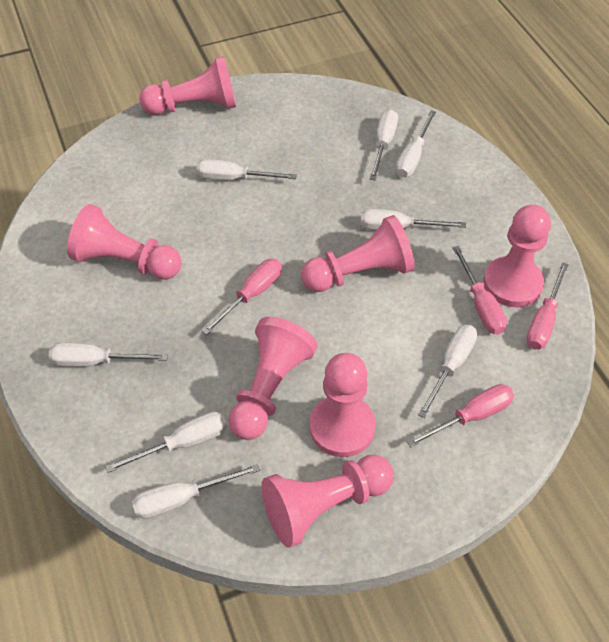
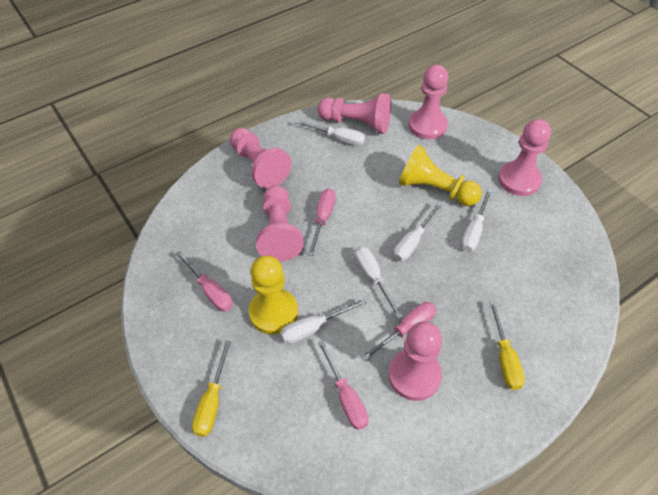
pink pawn: 7 -> 6
white screwdriver: 8 -> 5
yellow pawn: 0 -> 2
yellow screwdriver: 0 -> 2

